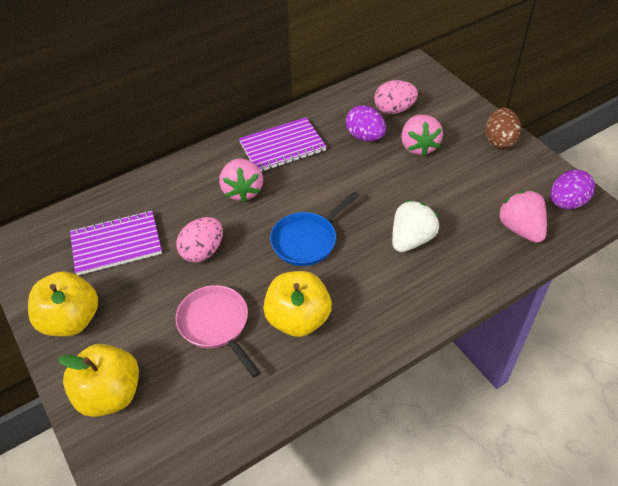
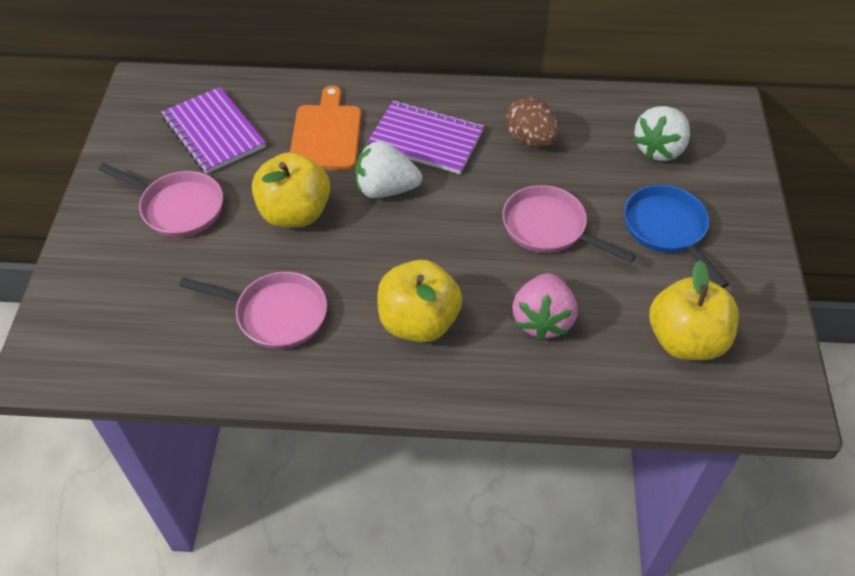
orange cutting board: 0 -> 1
pink egg: 2 -> 0
pink pan: 1 -> 3
pink strawberry: 3 -> 1
purple egg: 2 -> 0
white strawberry: 1 -> 2

